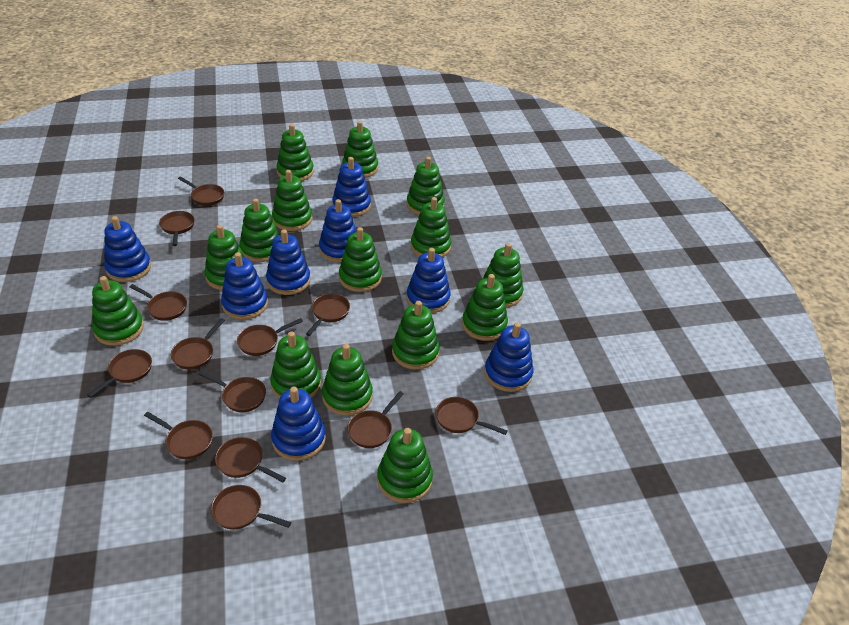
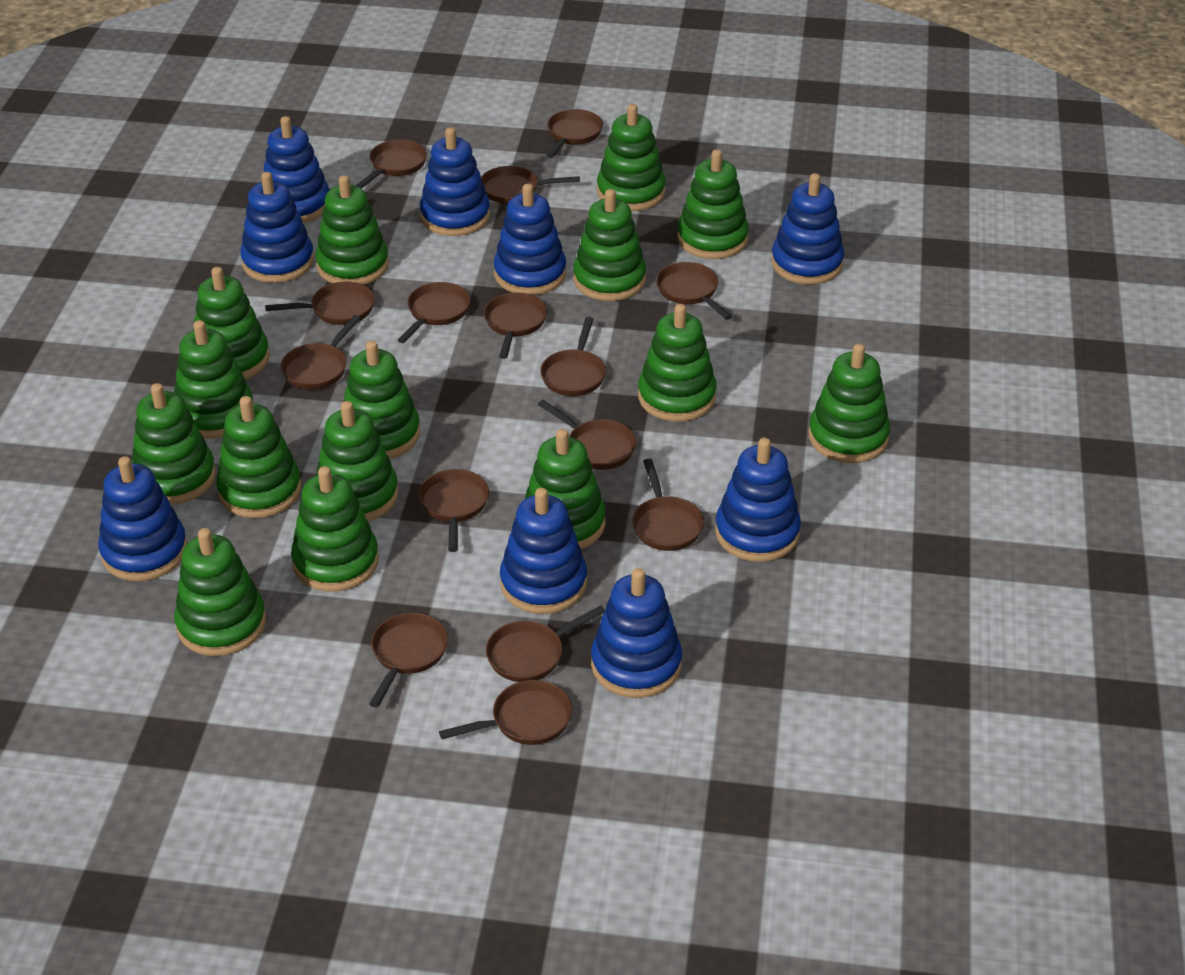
blue stacking toy: 8 -> 9
brown pan: 13 -> 15

